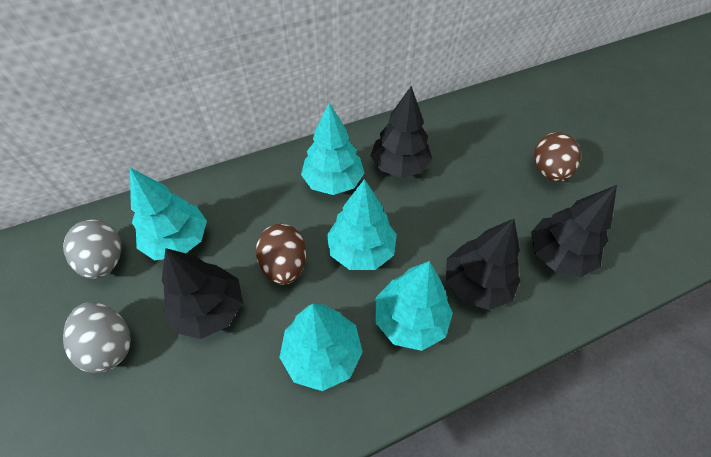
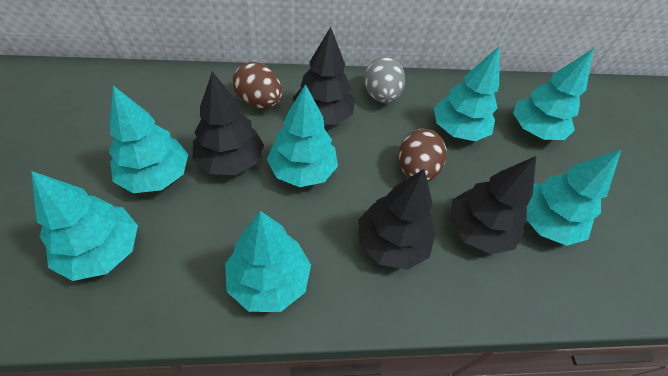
grey egg: 2 -> 1
turquoise tree: 5 -> 7

